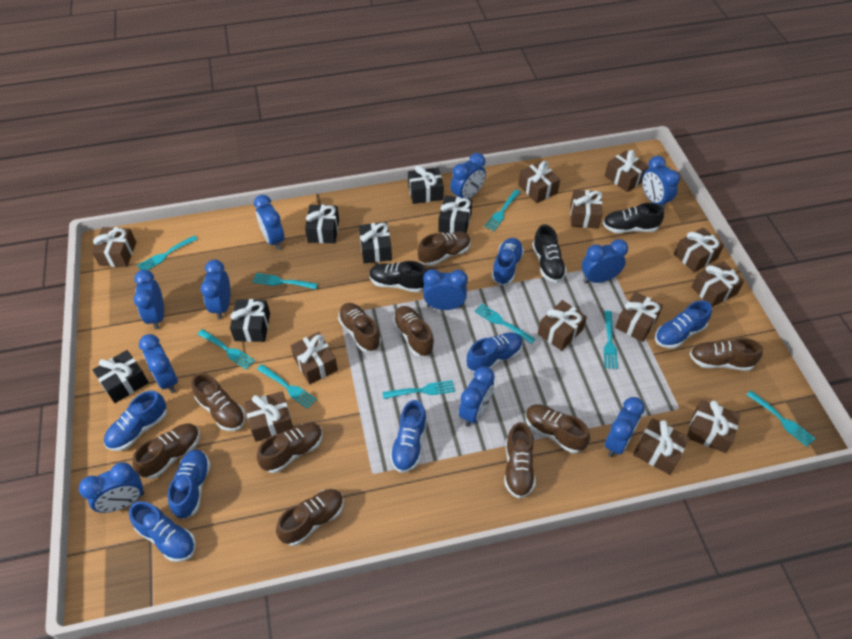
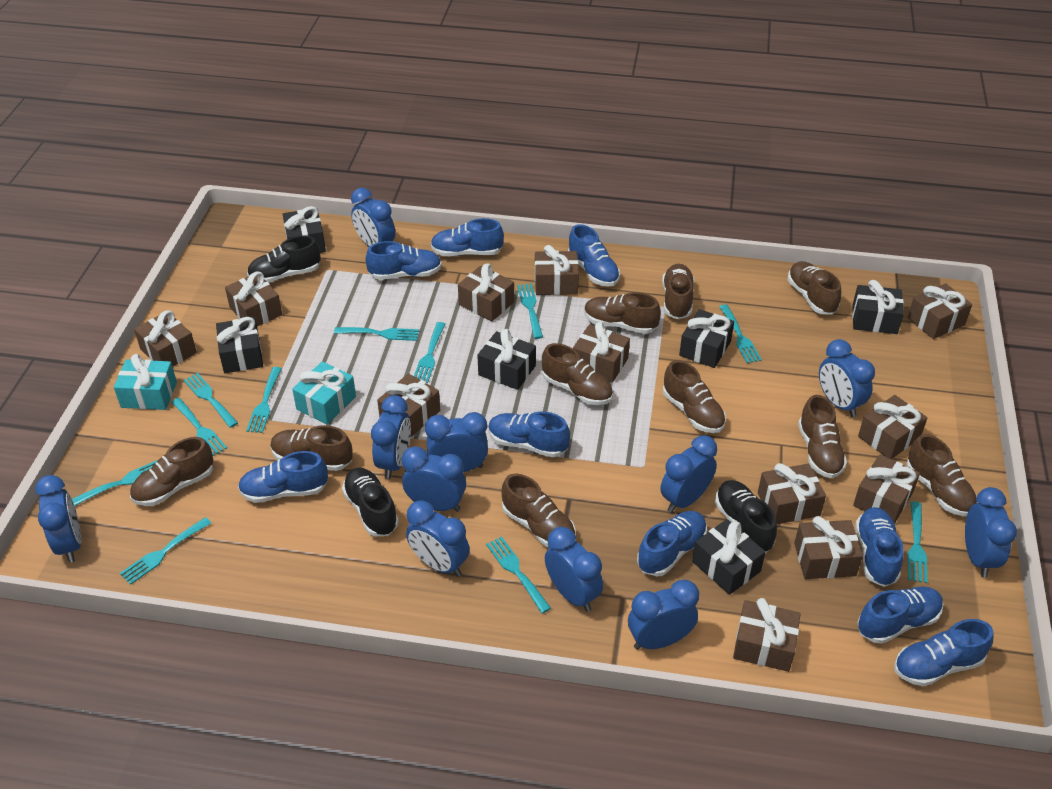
blue shoe: 7 -> 9
turquoise fork: 9 -> 11
turquoise gift: 0 -> 2

